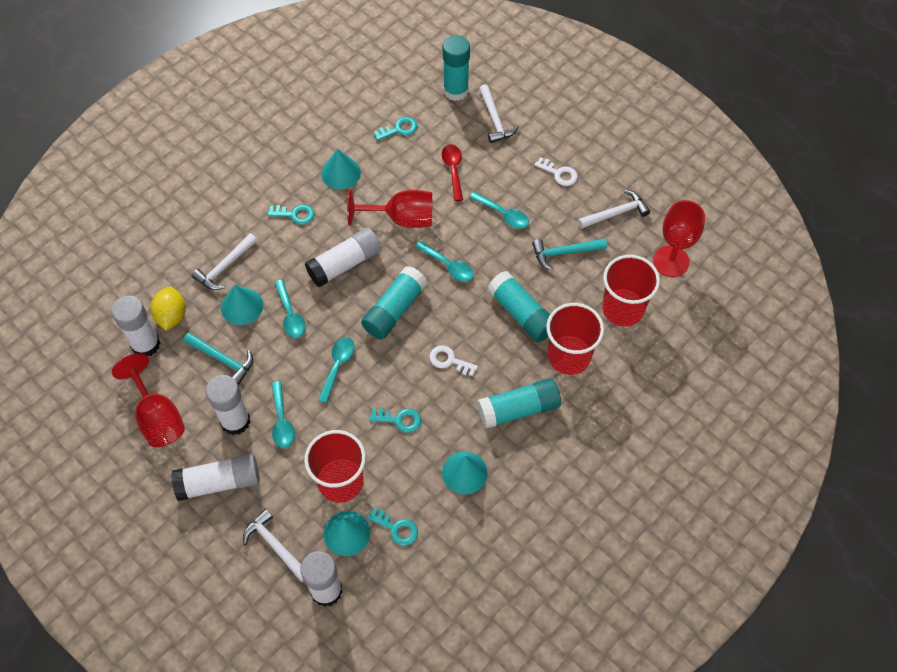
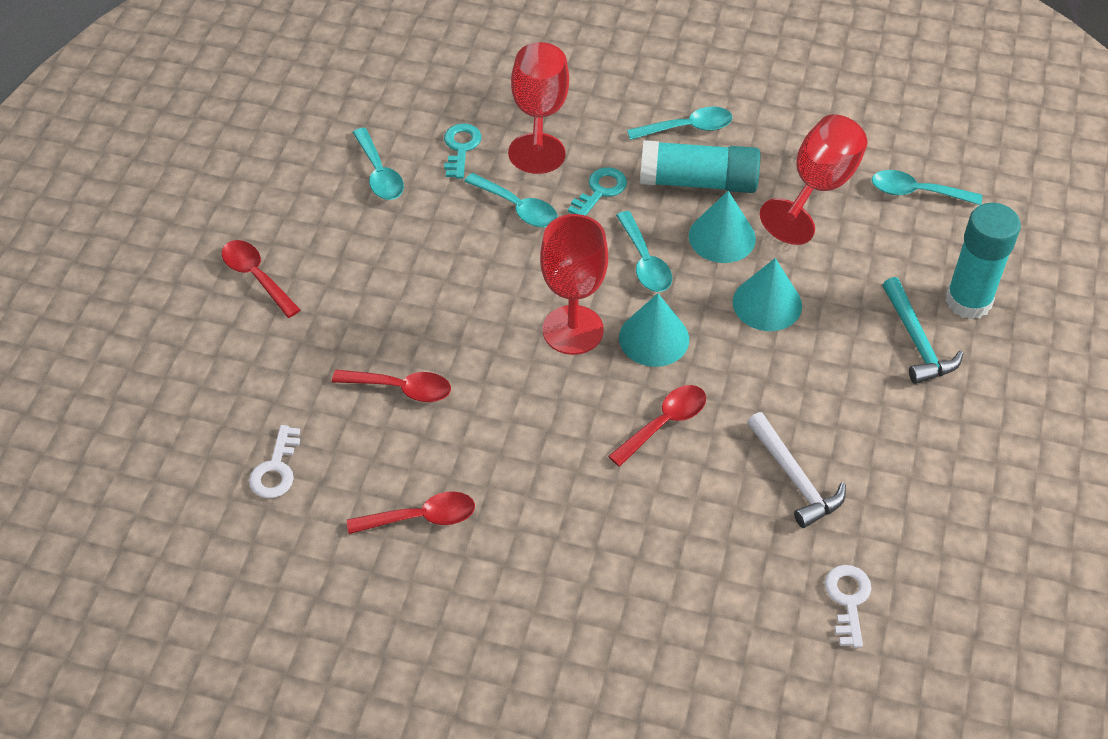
red cup: 3 -> 0
red spoon: 1 -> 4
turquoise cone: 4 -> 3
turquoise glue stick: 4 -> 2
turquoise hammer: 2 -> 1
turquoise key: 4 -> 2
white glue stick: 5 -> 0
white hammer: 4 -> 1
yellow lemon: 1 -> 0

